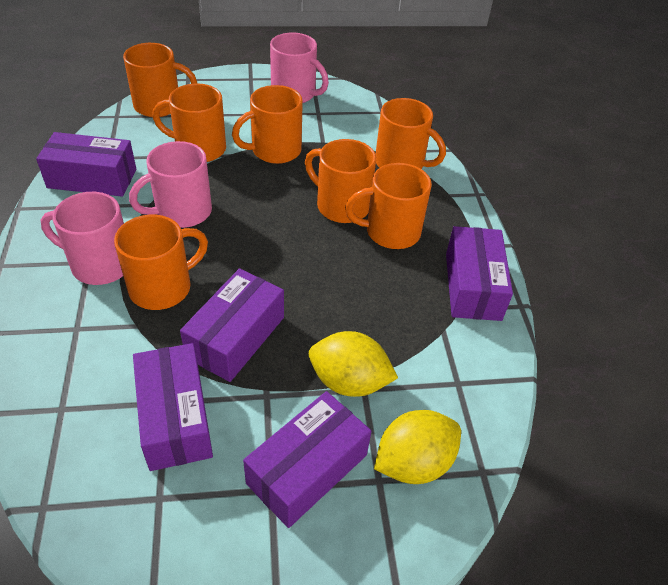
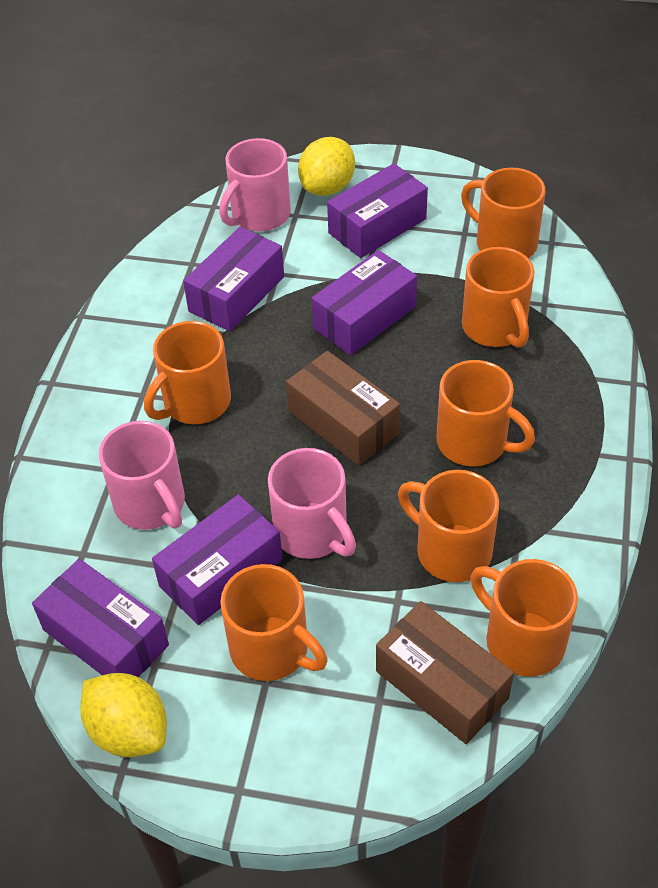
brown box: 0 -> 2

